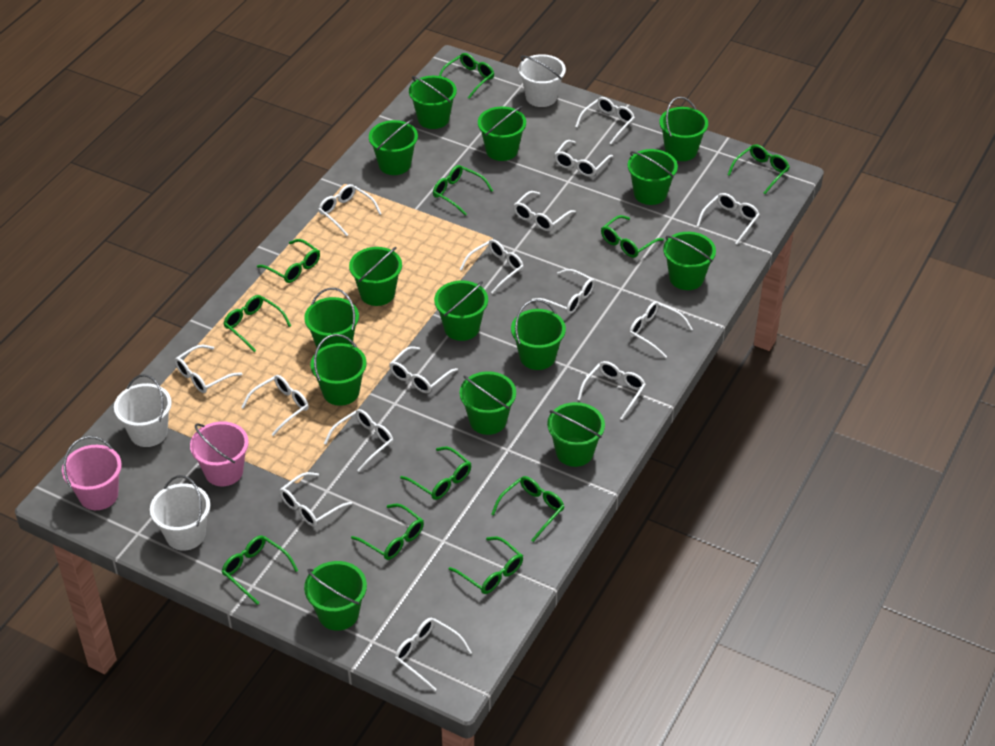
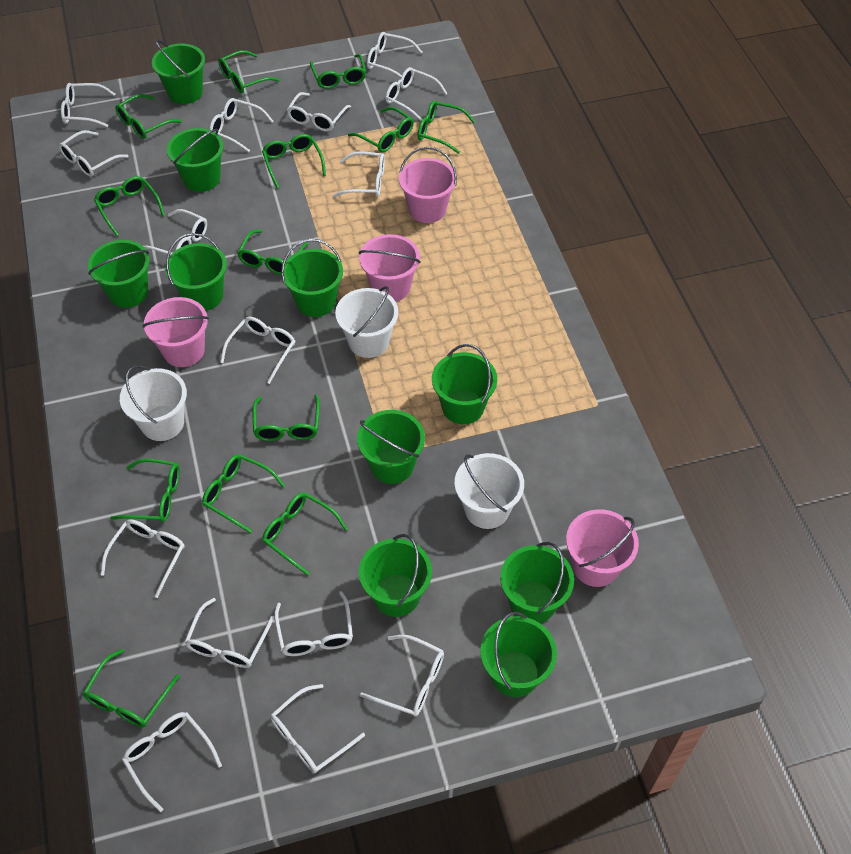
green bucket: 14 -> 10
green glasses: 11 -> 13
pink bucket: 2 -> 4

